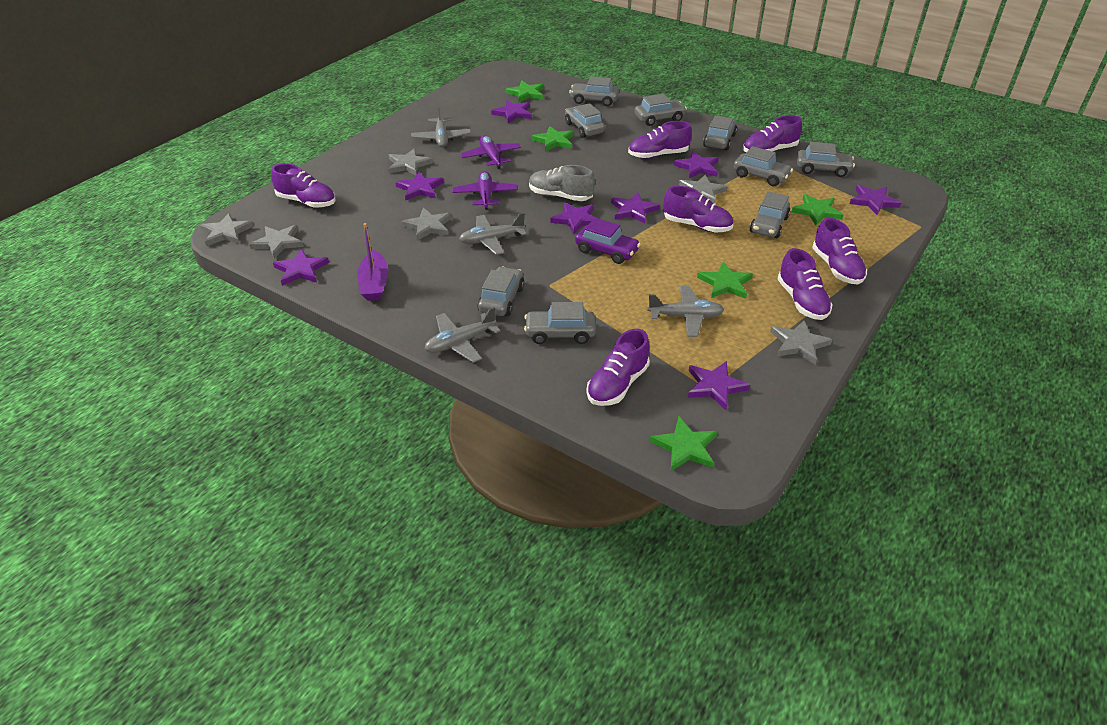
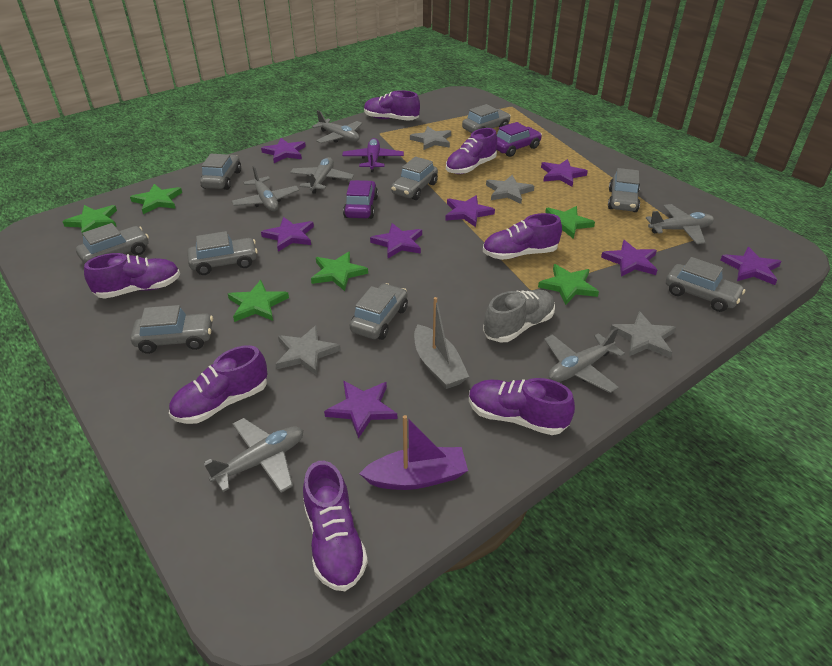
green star: 5 -> 6
grey boat: 0 -> 1
grey plane: 4 -> 6
grey star: 6 -> 4
purple car: 1 -> 2
purple plane: 2 -> 1

